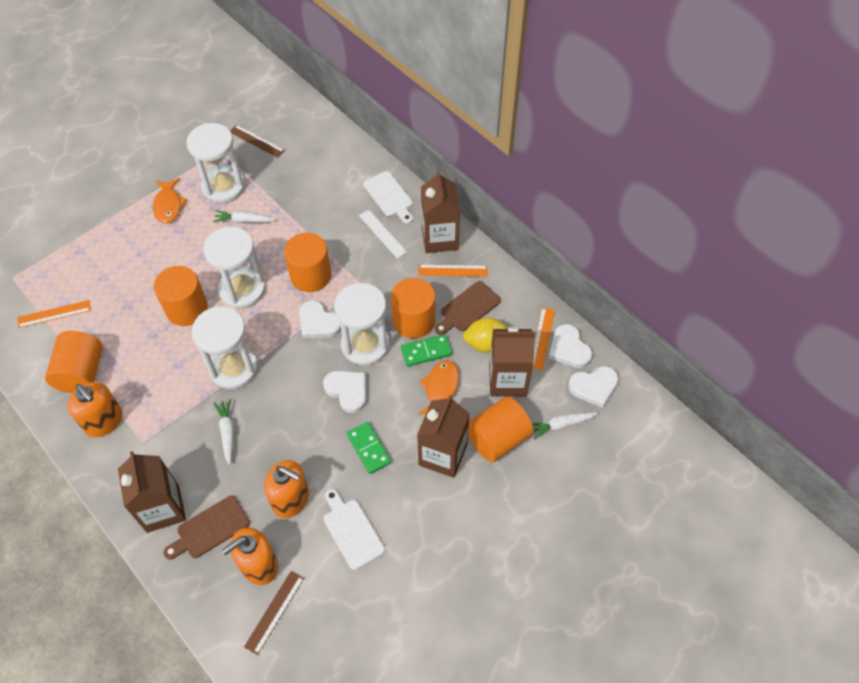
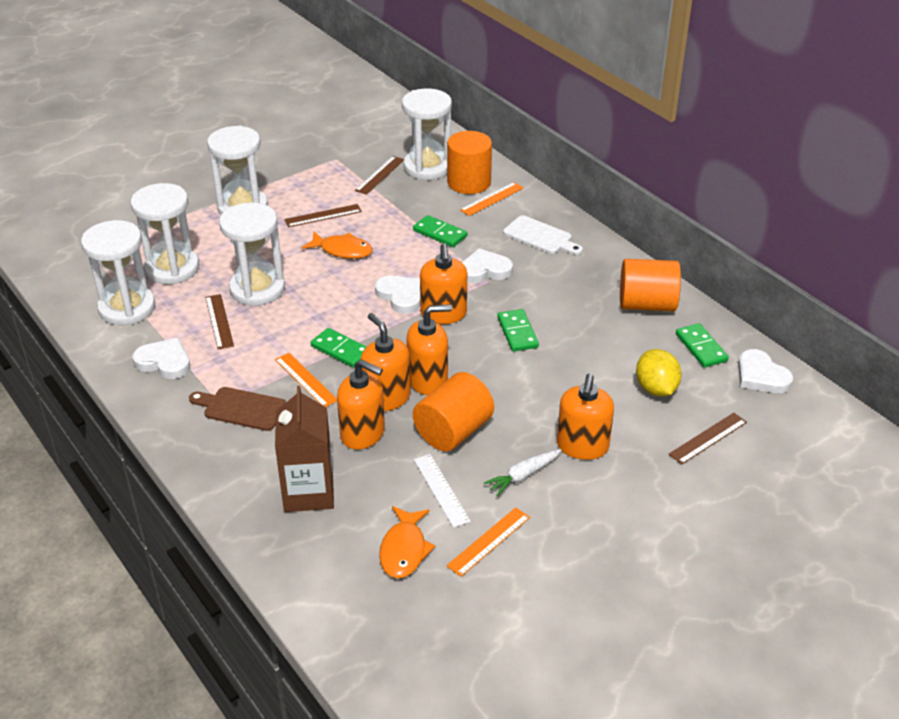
brown carton: 4 -> 1
brown cutting board: 2 -> 1
brown ruler: 2 -> 4
green domino: 2 -> 4
orange cylinder: 5 -> 3
orange soap dispenser: 3 -> 5
white carrot: 3 -> 1
white cutting board: 2 -> 1
white hourglass: 4 -> 5

